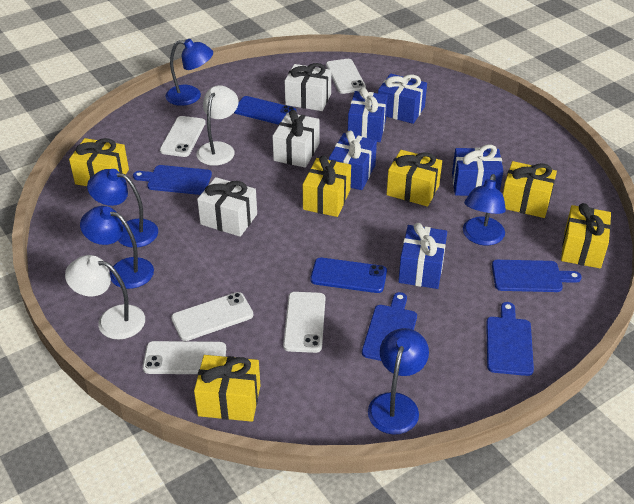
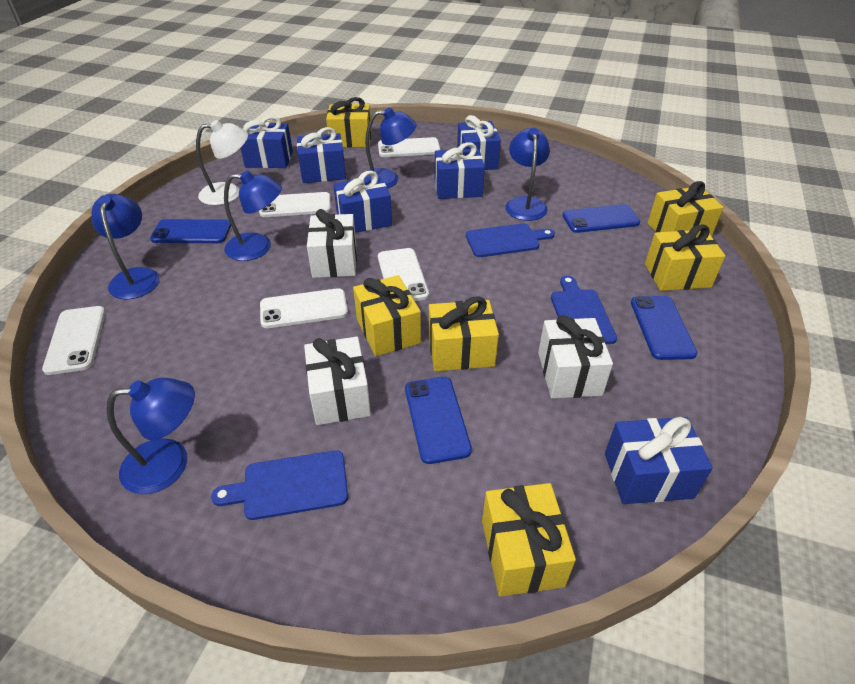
blue cutting board: 4 -> 3
blue gift: 5 -> 6
blue phone: 2 -> 4
white lamp: 2 -> 1

